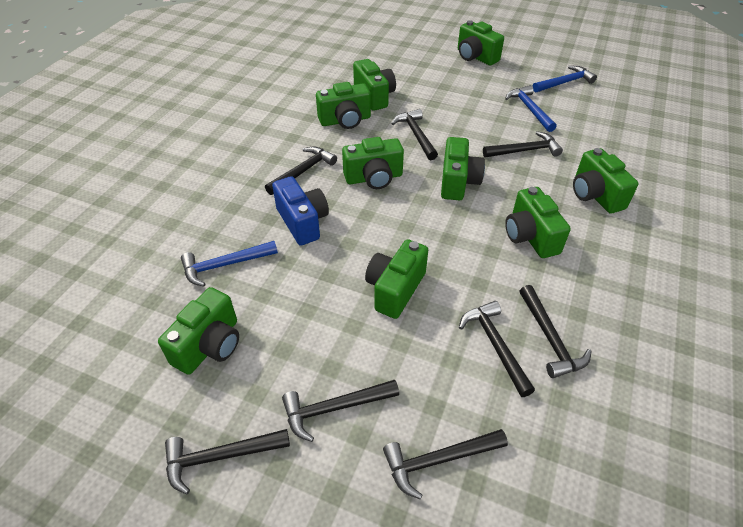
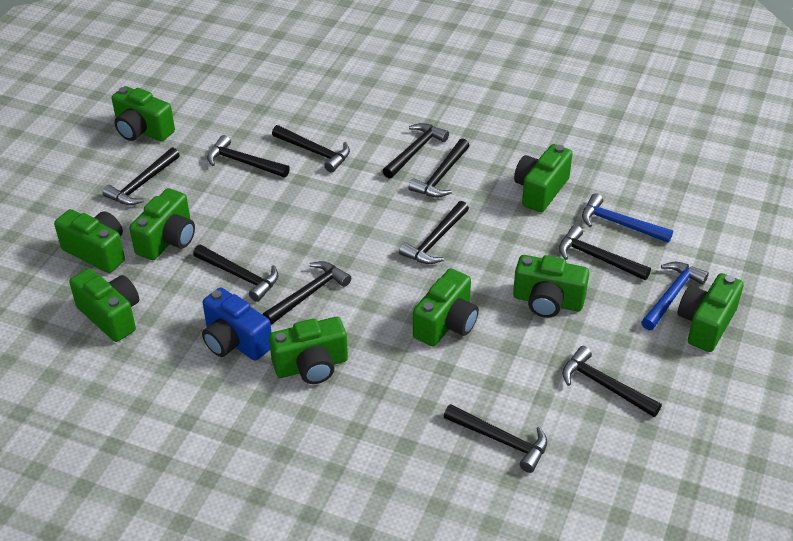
black hammer: 8 -> 11
blue hammer: 3 -> 2

